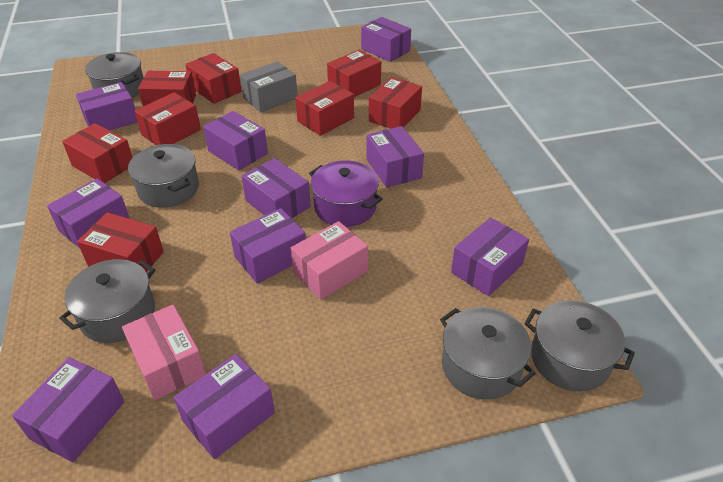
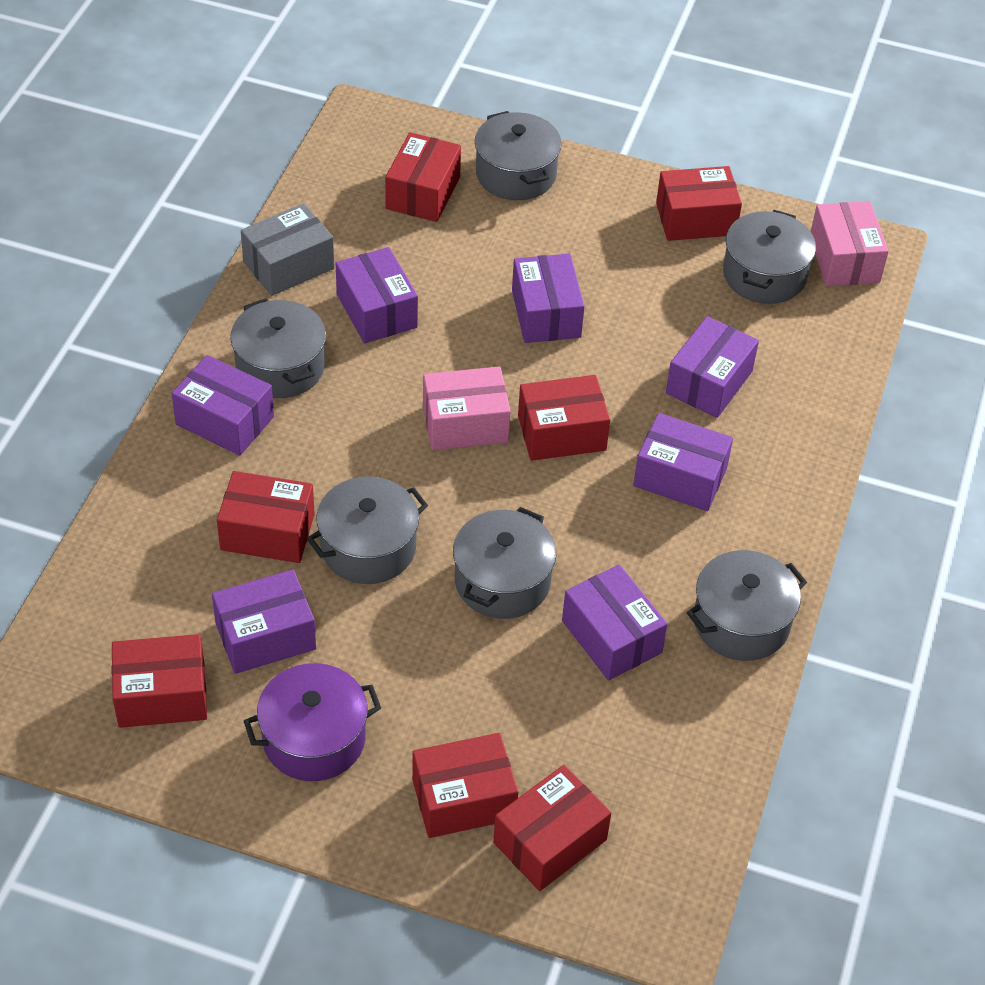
grey pot: 5 -> 6
purple box: 10 -> 7
red box: 8 -> 7

